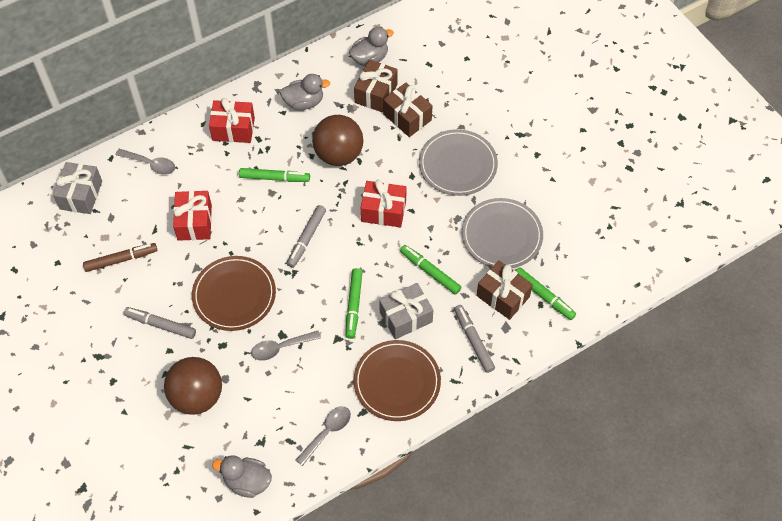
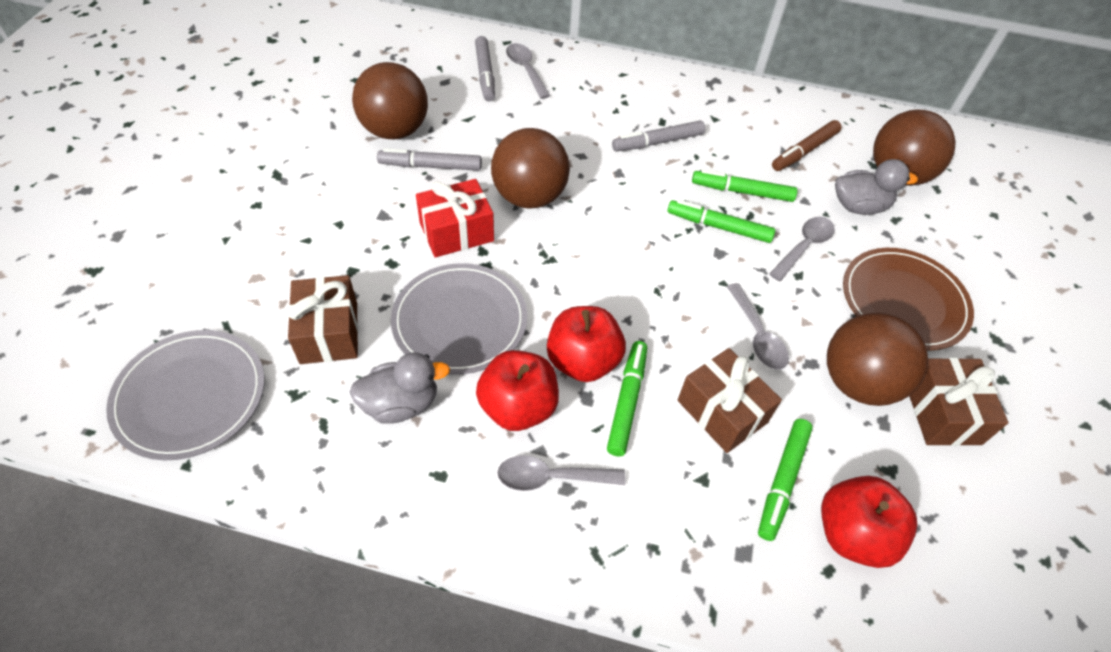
brown ball: 2 -> 4
brown plate: 2 -> 1
grey duck: 3 -> 2
grey gift: 2 -> 0
grey spoon: 3 -> 4
red apple: 0 -> 3
red gift: 3 -> 1

